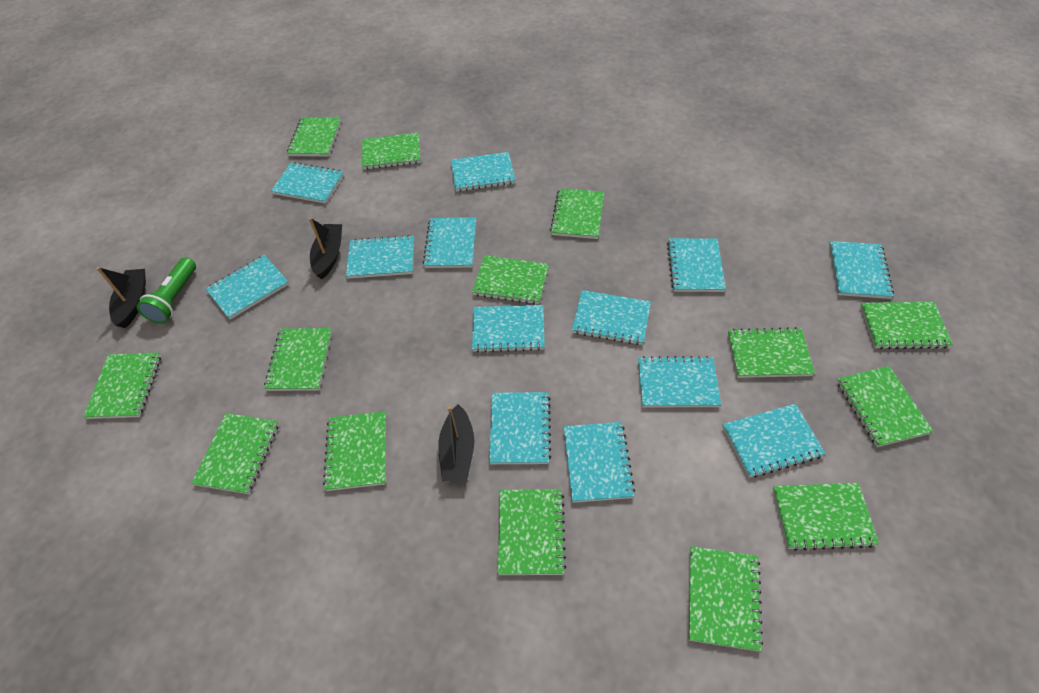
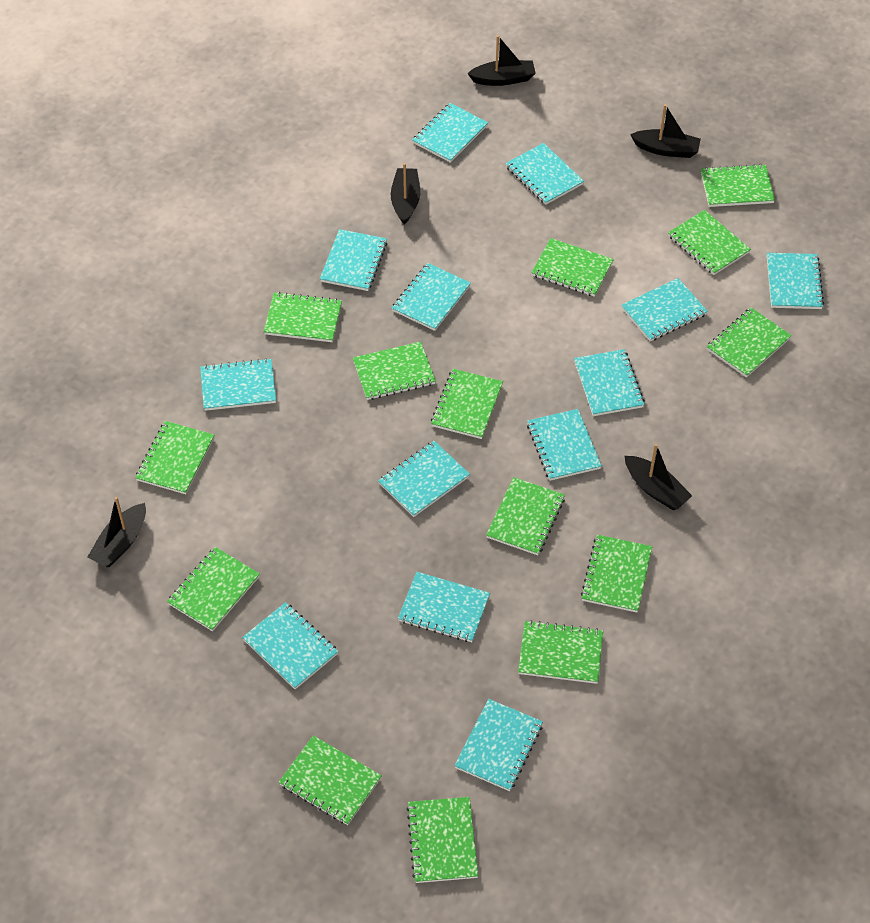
black boat: 3 -> 5
green flashlight: 1 -> 0

